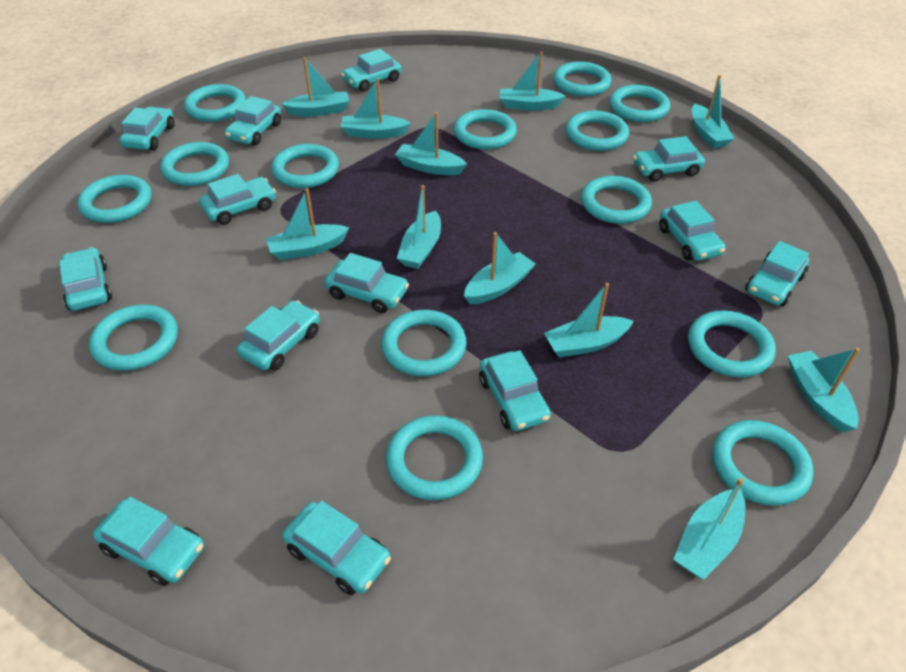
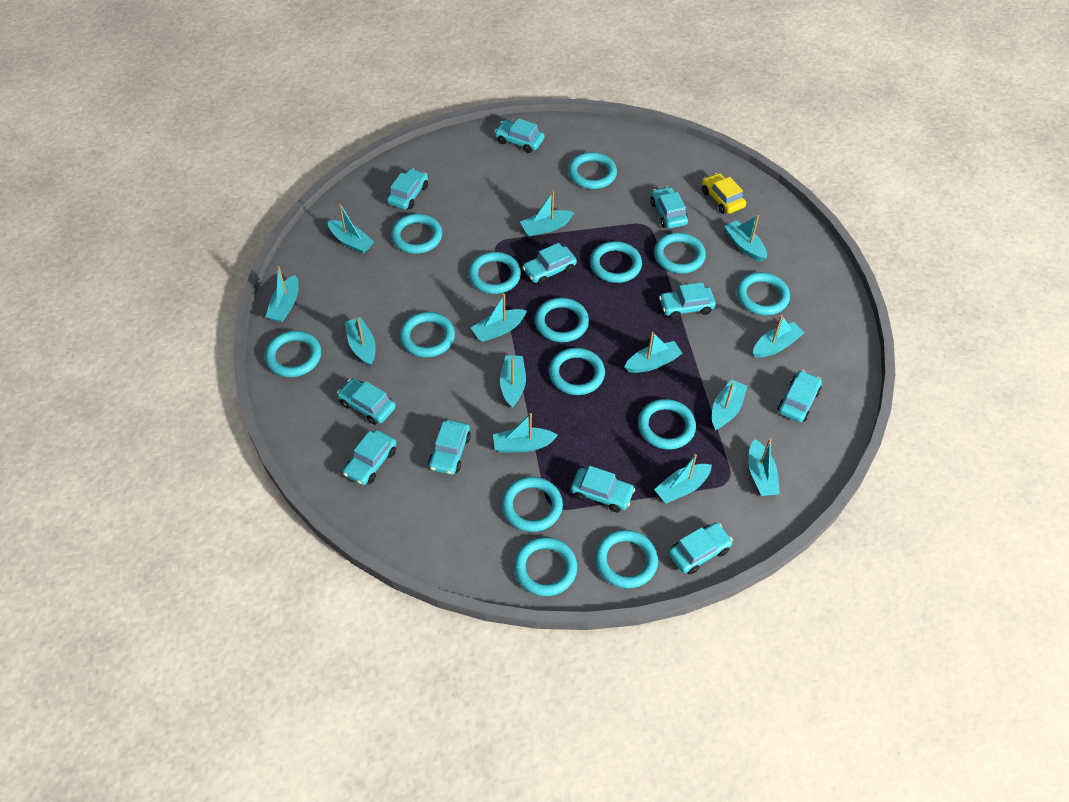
turquoise boat: 11 -> 13
turquoise car: 13 -> 11
yellow car: 0 -> 1

